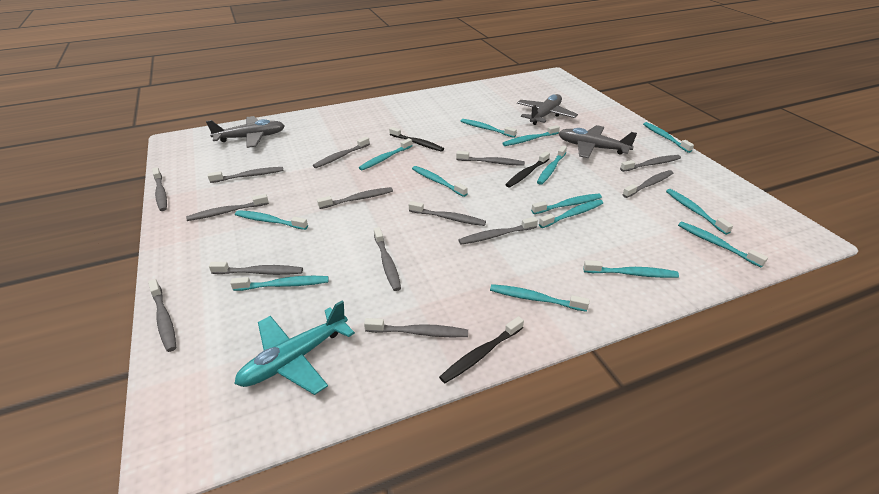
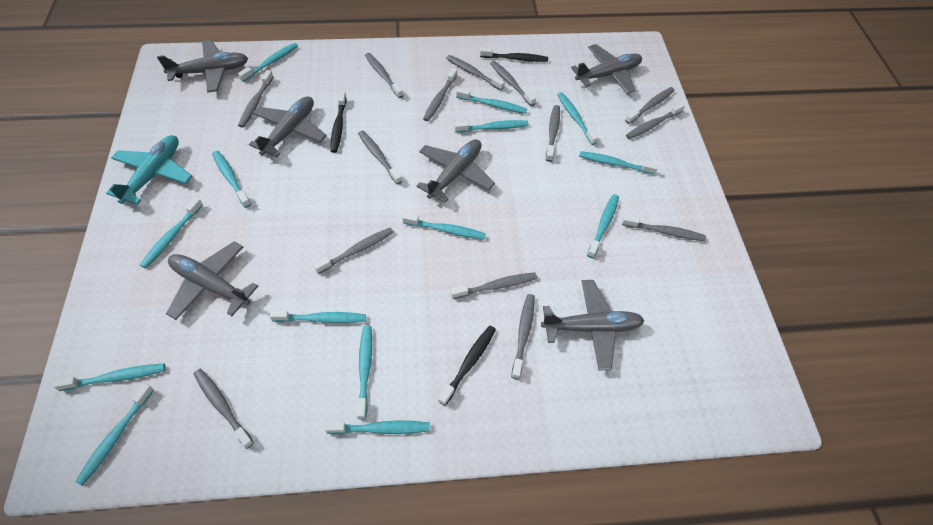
grey plane: 3 -> 6

